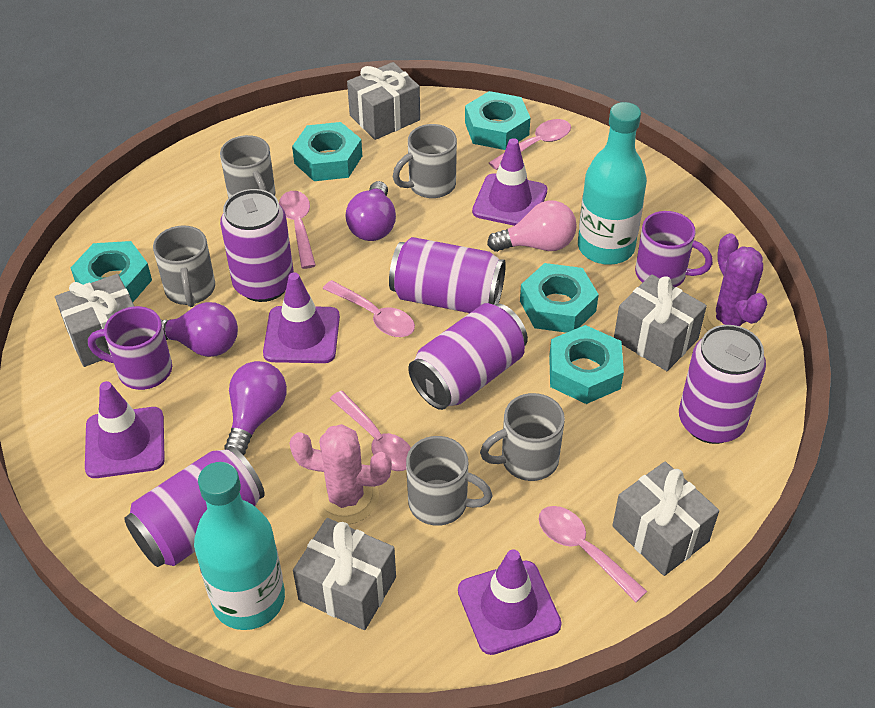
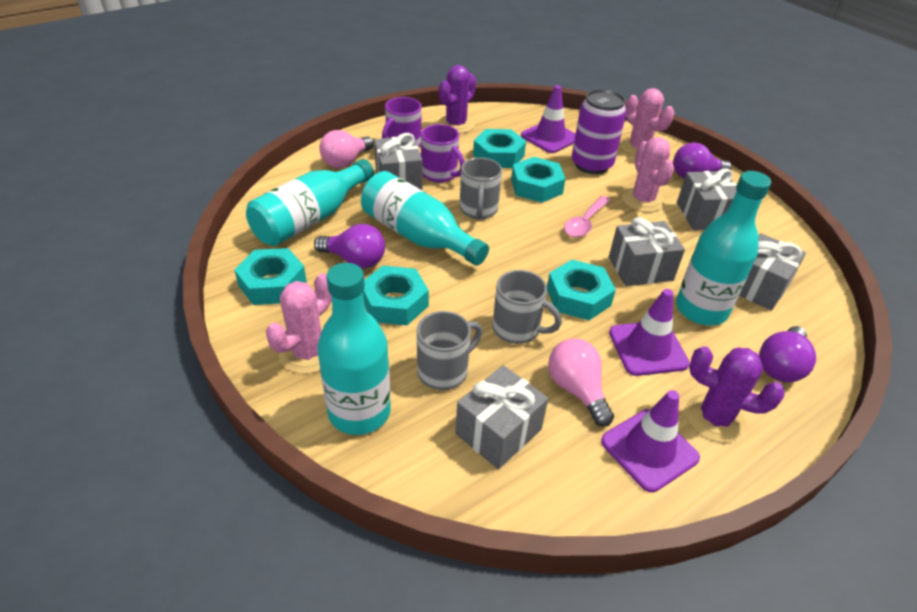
grey mug: 5 -> 3
pink cactus: 1 -> 3
pink light bulb: 1 -> 2
pink spoon: 5 -> 1
purple cactus: 1 -> 2
purple can: 5 -> 1
purple traffic cone: 4 -> 3
turquoise bottle: 2 -> 4

